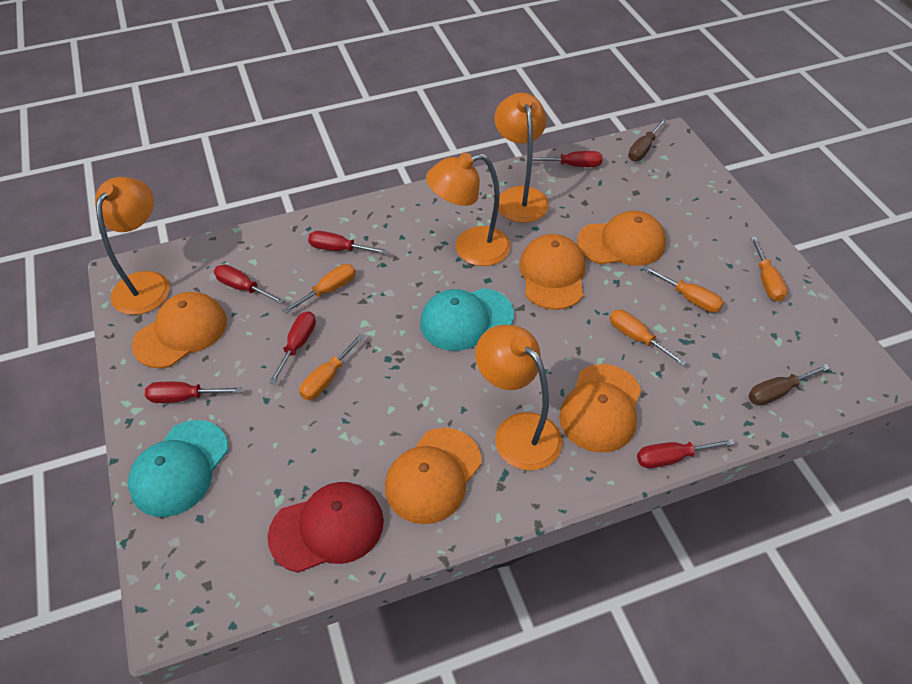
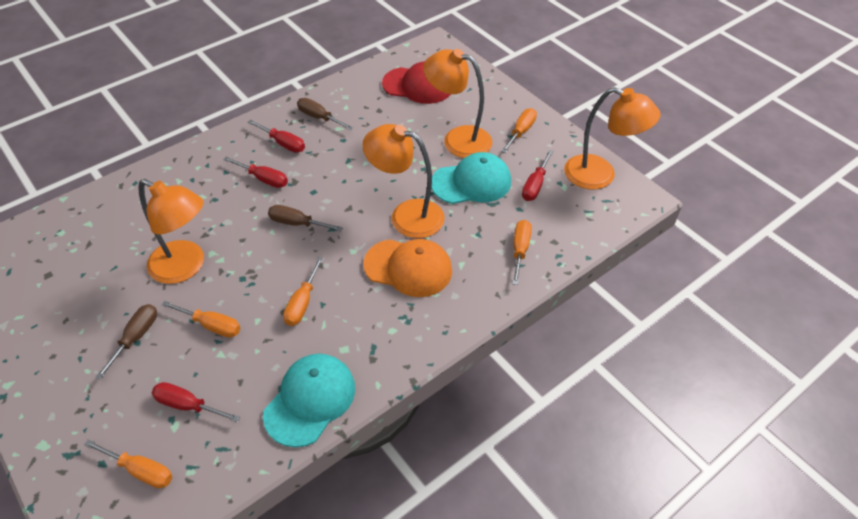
brown screwdriver: 2 -> 3
orange cap: 5 -> 1
red screwdriver: 6 -> 4

